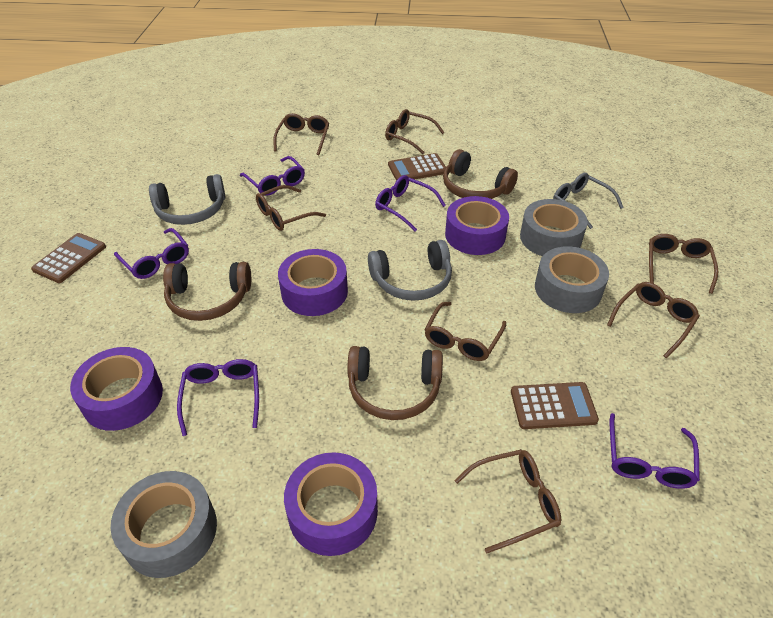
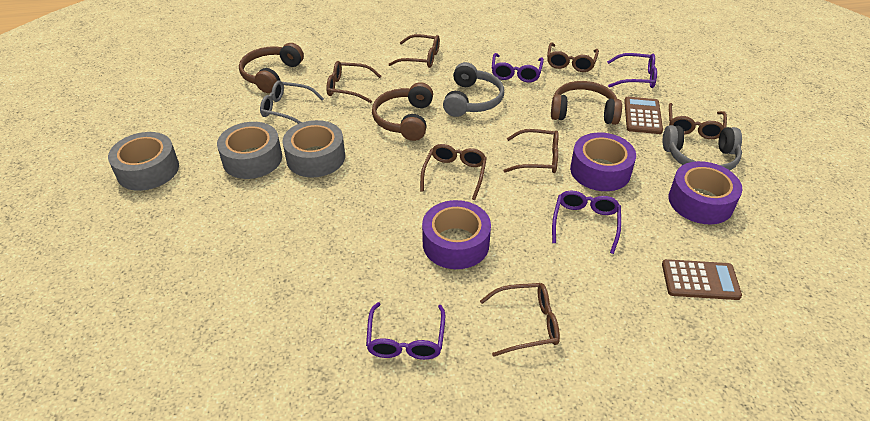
brown calculator: 3 -> 2
purple glasses: 5 -> 4
purple tape: 4 -> 3

